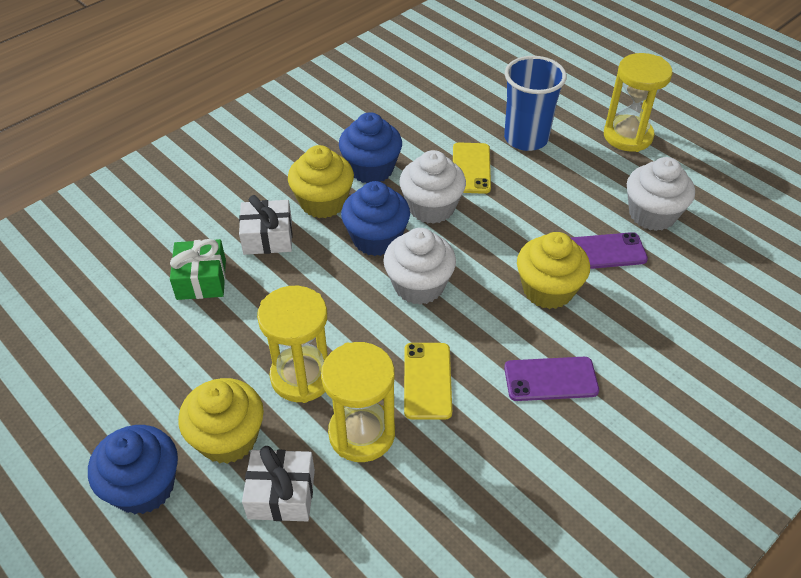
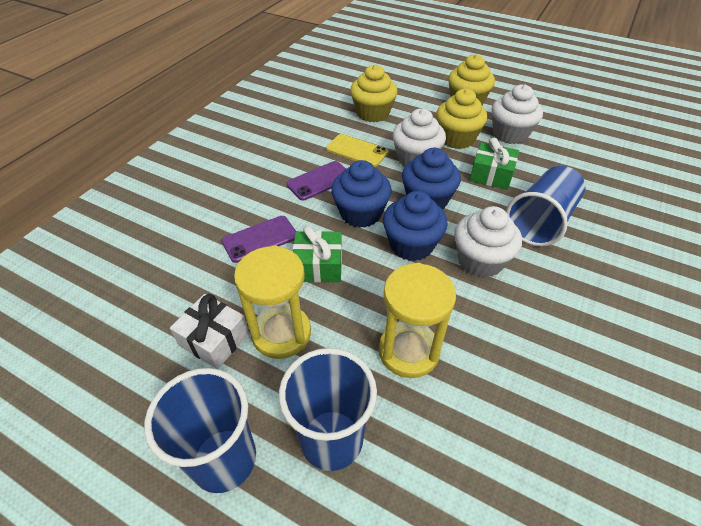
blue cup: 1 -> 3
green gift: 1 -> 2
white gift: 2 -> 1
yellow hourglass: 3 -> 2
yellow phone: 2 -> 1

